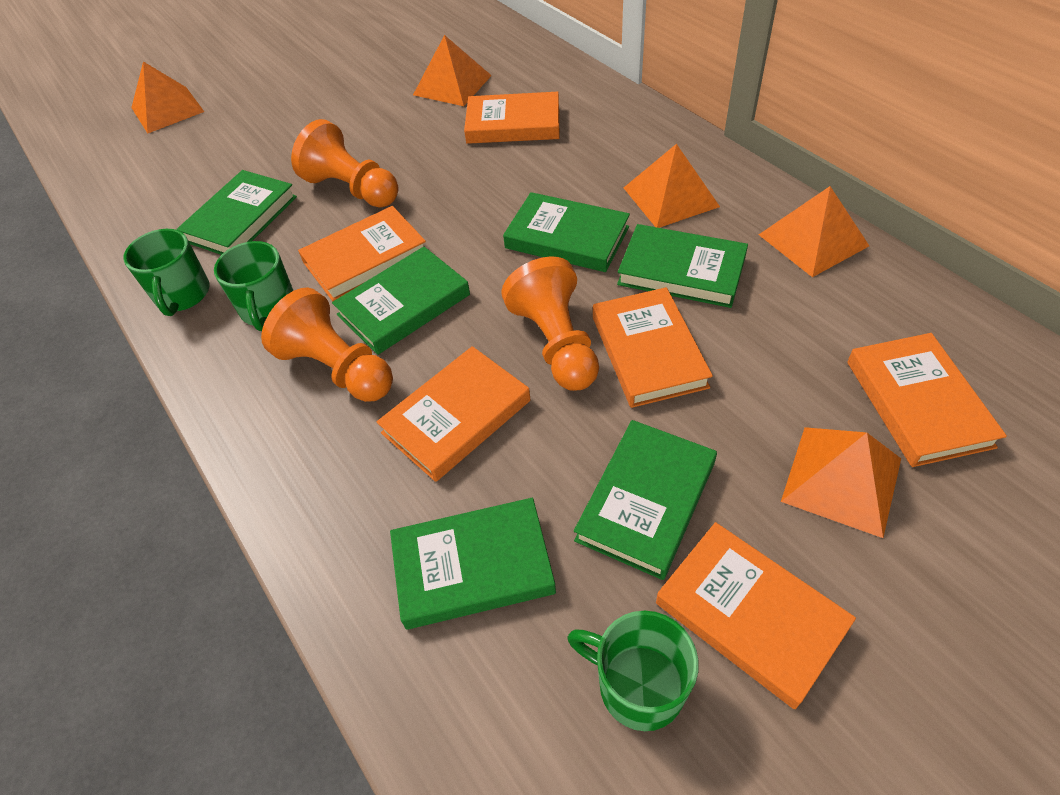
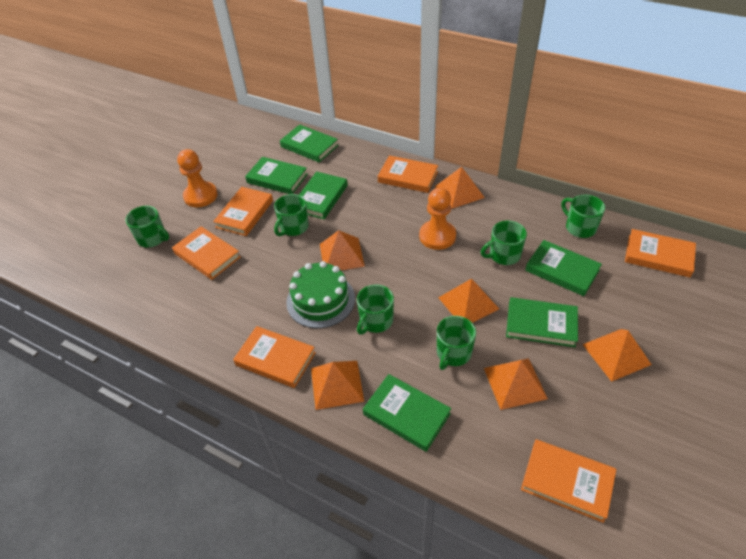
green cake: 0 -> 1
green mug: 3 -> 6
orange pawn: 3 -> 2
orange pyramid: 5 -> 6

